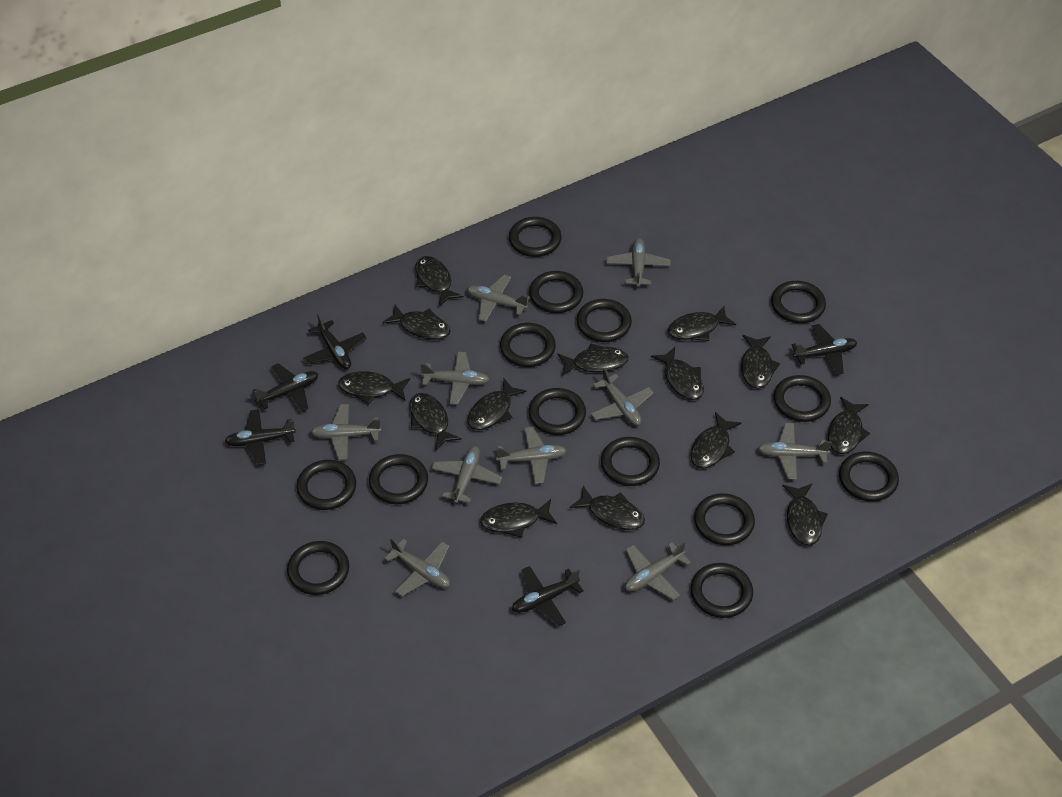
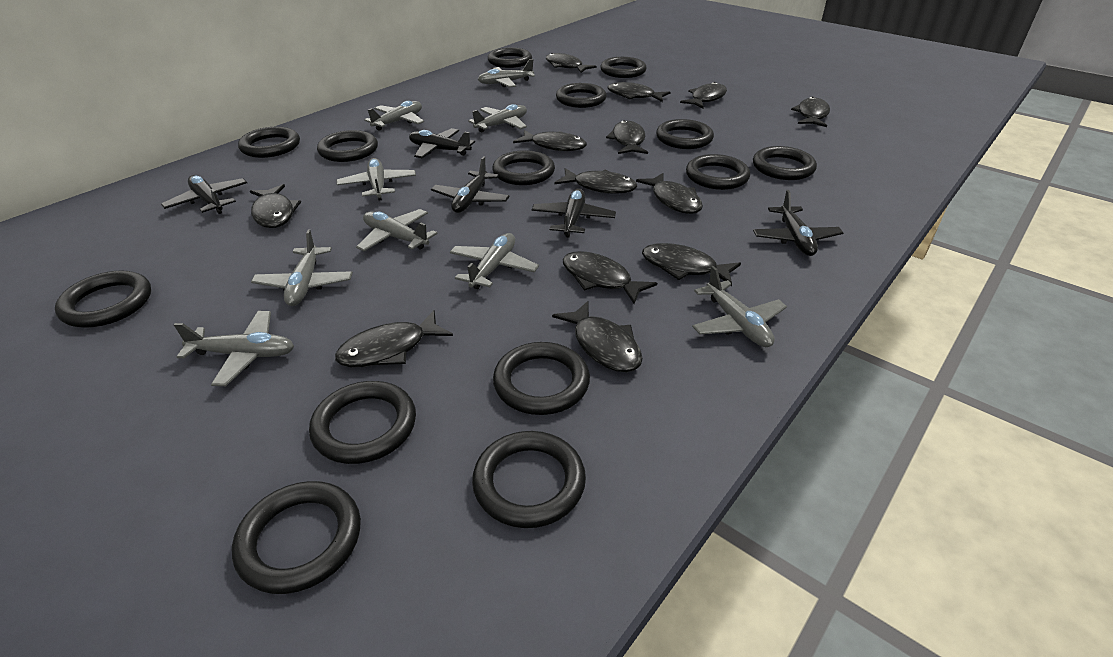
black fish: 14 -> 13
grey plane: 10 -> 9

